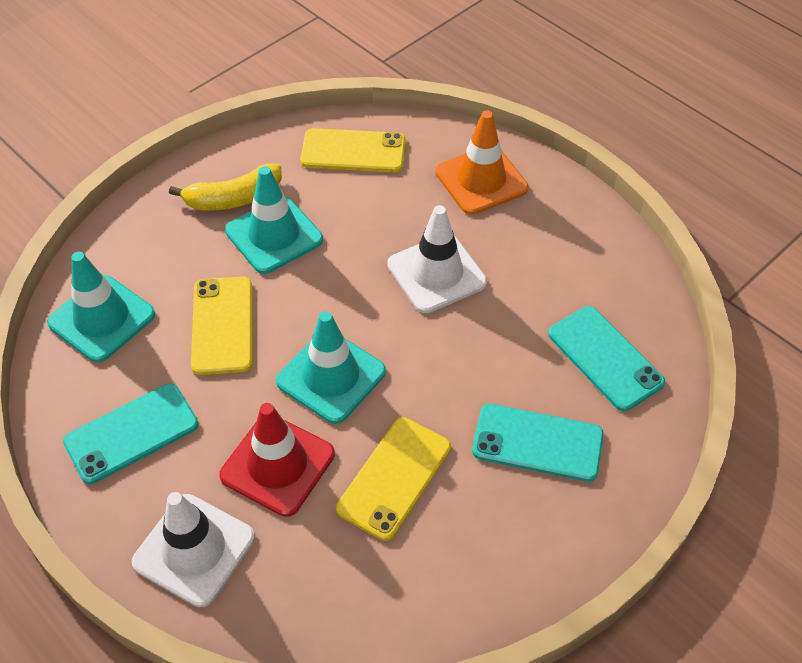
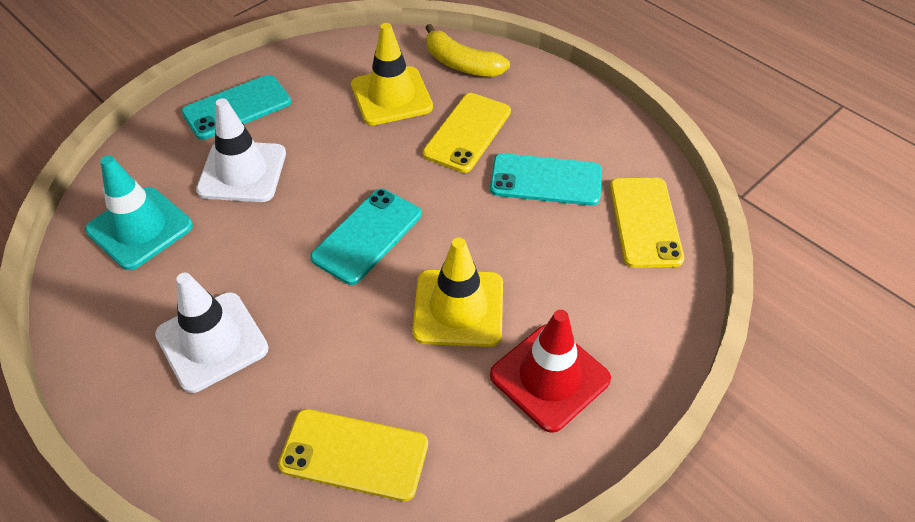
orange traffic cone: 1 -> 0
turquoise traffic cone: 3 -> 1
yellow traffic cone: 0 -> 2

